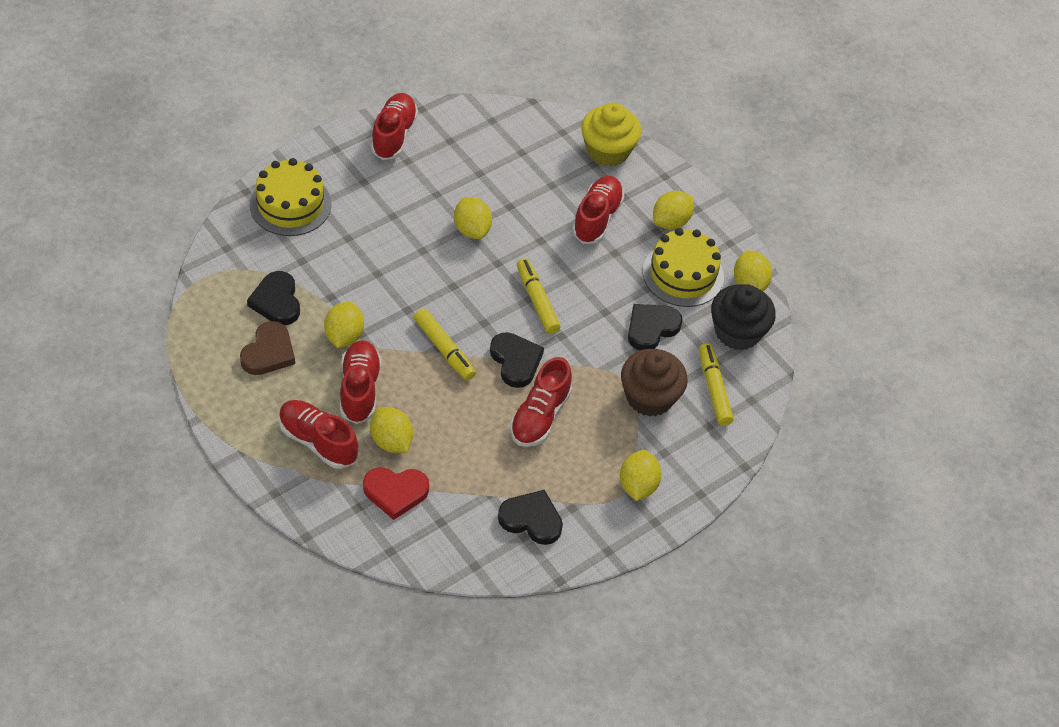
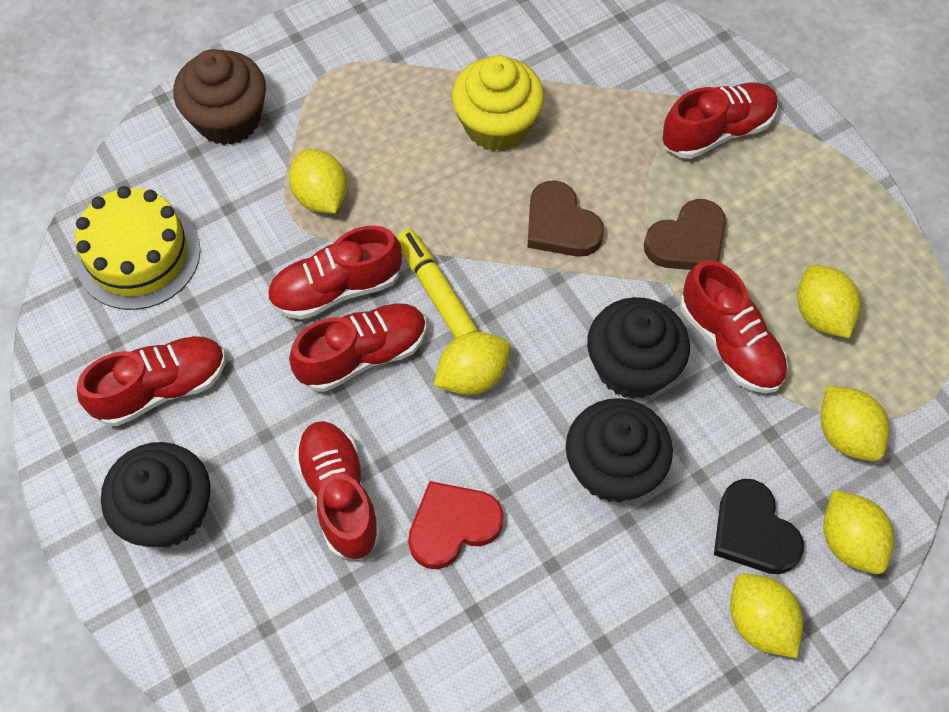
black cupcake: 1 -> 3
black heart: 4 -> 1
brown heart: 1 -> 2
red shoe: 5 -> 6
yellow cake: 2 -> 1
yellow marker: 3 -> 1

